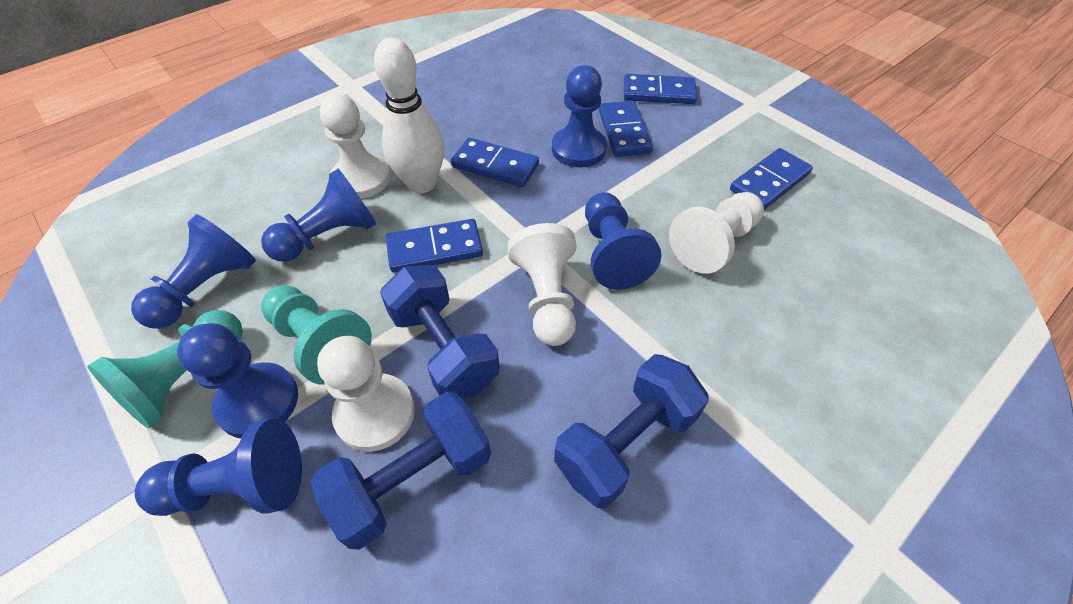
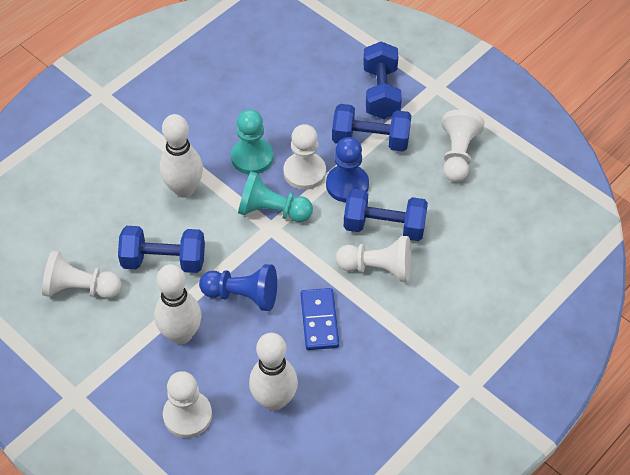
blue domino: 5 -> 1
blue dumbbell: 3 -> 4
blue pawn: 6 -> 2
white bowling pin: 1 -> 3
white pawn: 4 -> 5

